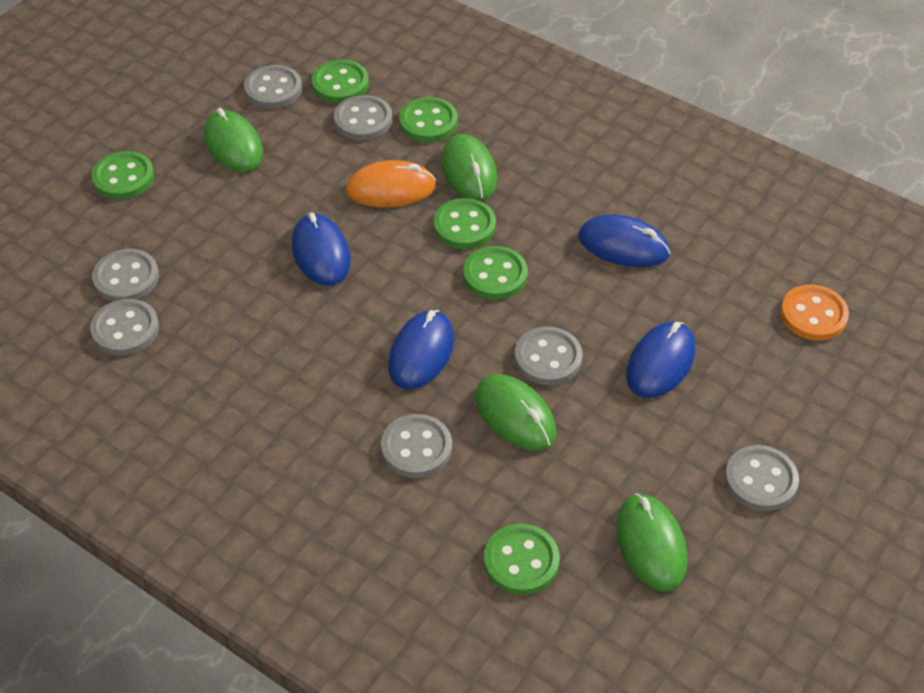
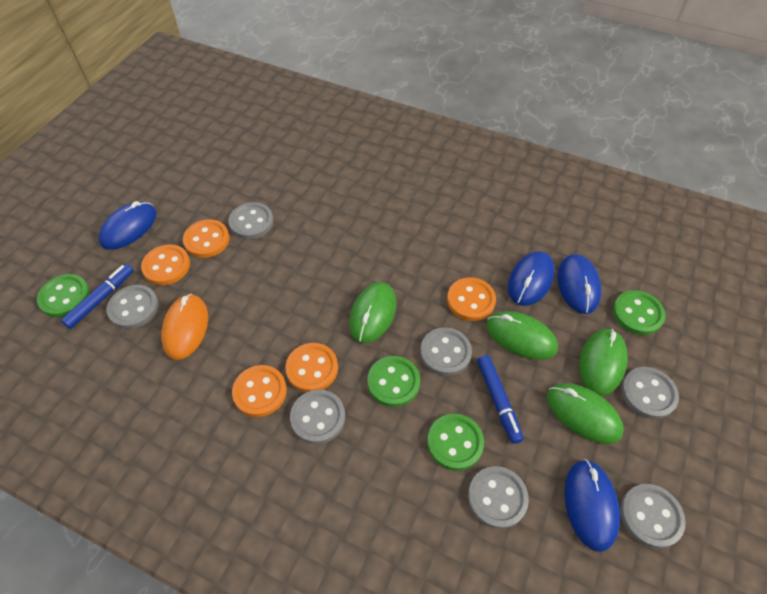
blue marker: 0 -> 2
green button: 6 -> 4
orange button: 1 -> 5

